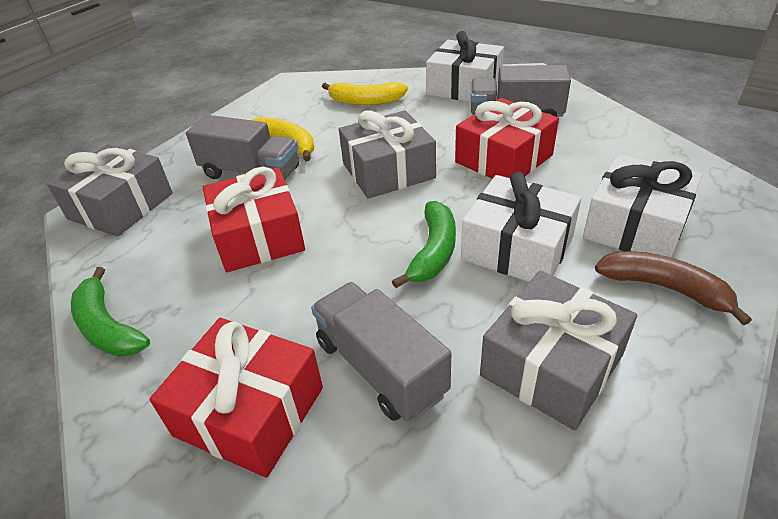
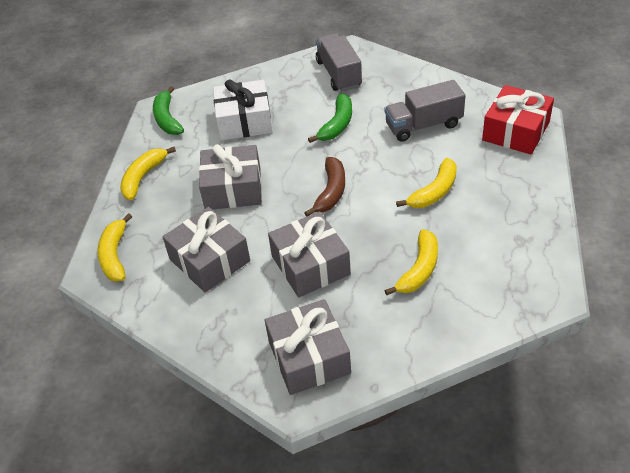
grey gift: 3 -> 4
grey truck: 3 -> 2
red gift: 3 -> 1
white gift: 3 -> 1
yellow banana: 2 -> 4

